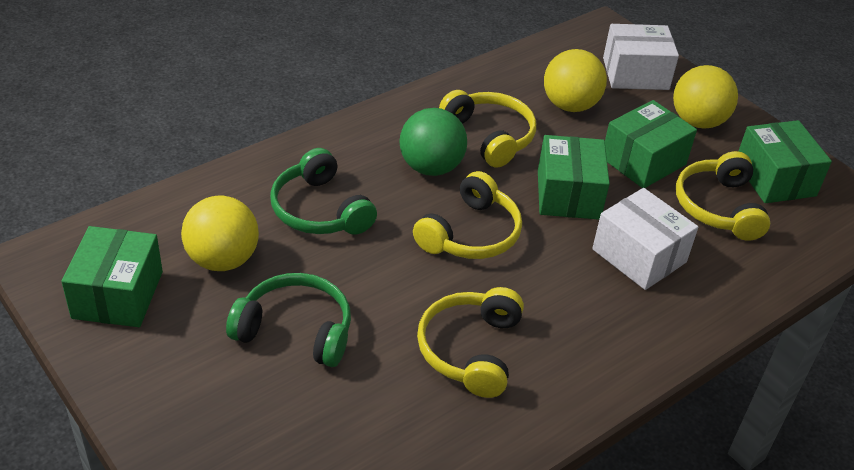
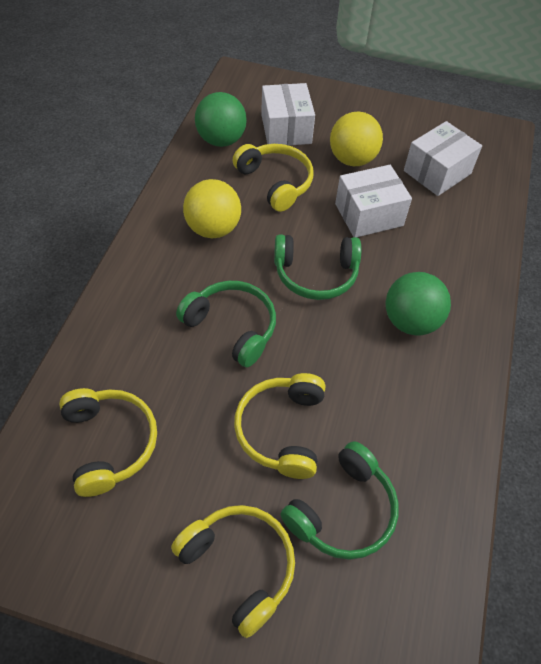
green ball: 1 -> 2
green box: 4 -> 0
green headphones: 2 -> 3
white box: 2 -> 3
yellow ball: 3 -> 2

